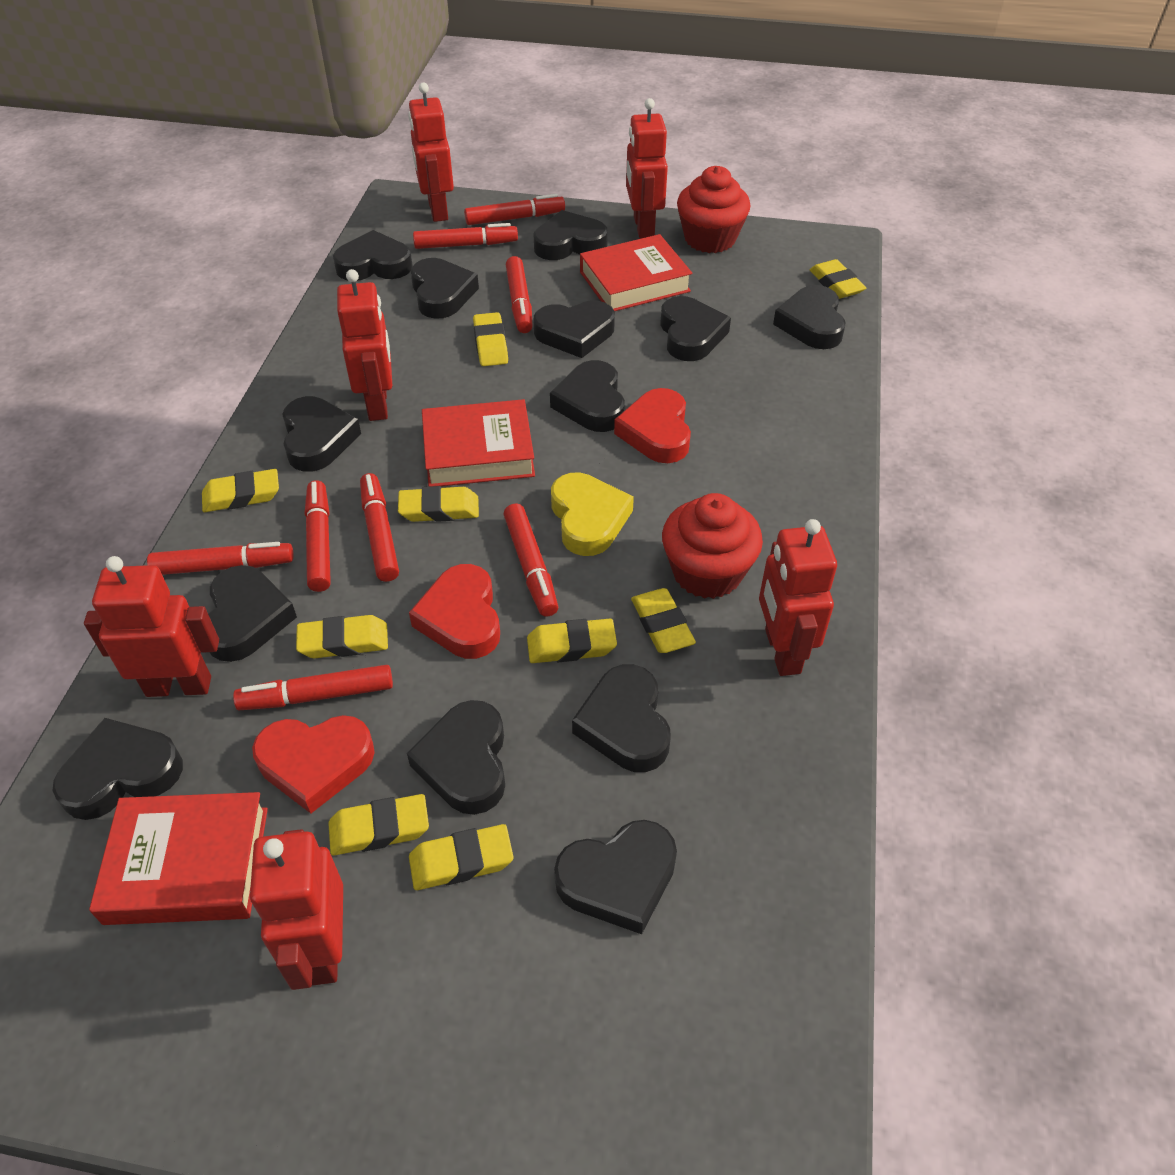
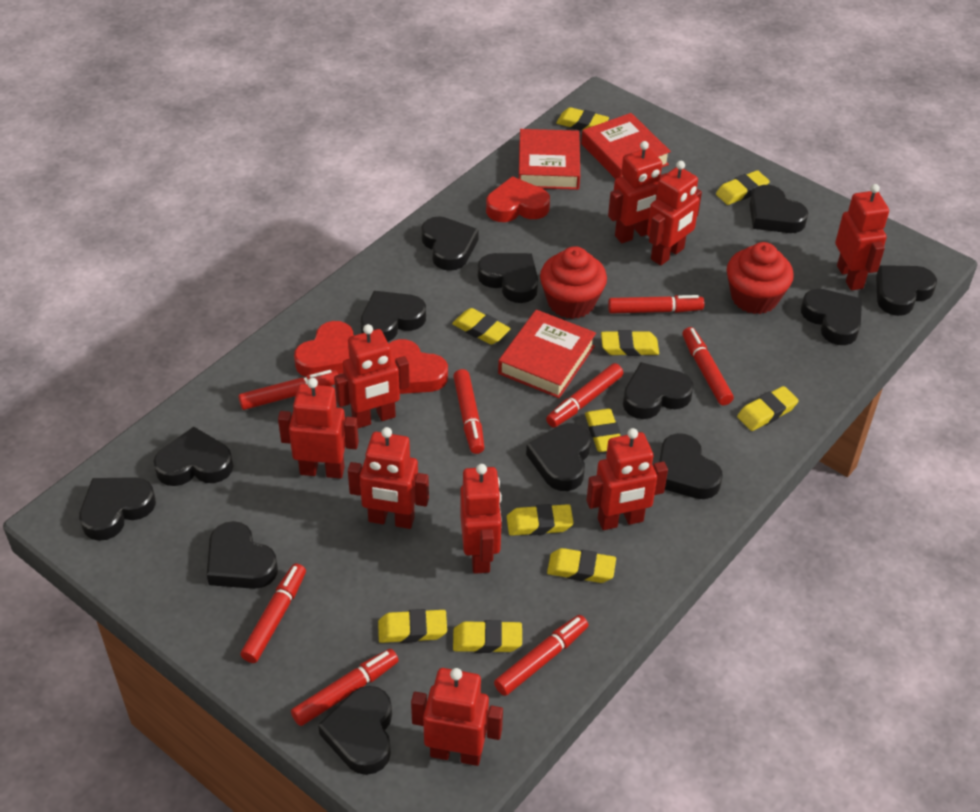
red robot: 6 -> 9
yellow eraser: 9 -> 10
yellow heart: 1 -> 0

